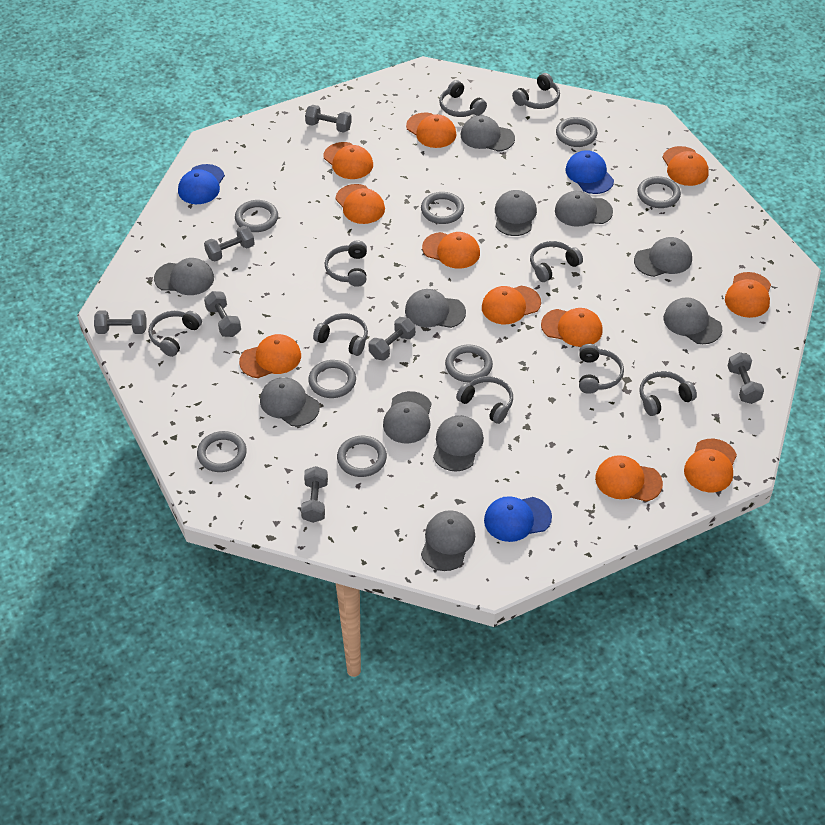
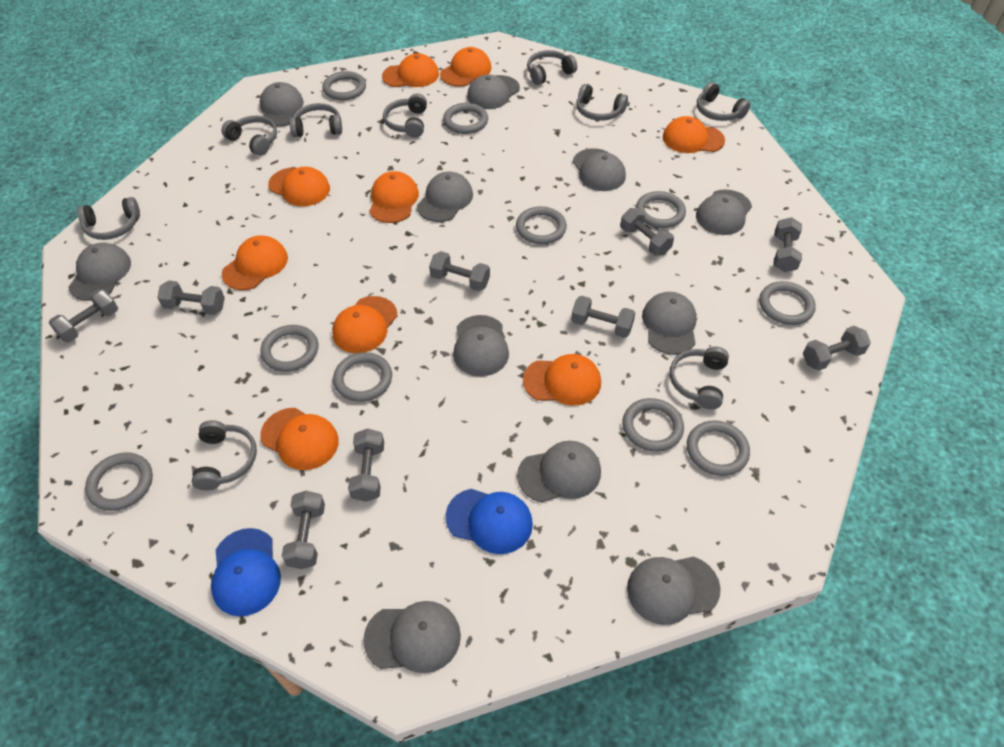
blue cap: 3 -> 2
grey dumbbell: 7 -> 9
grey ring: 8 -> 10
orange cap: 11 -> 9

